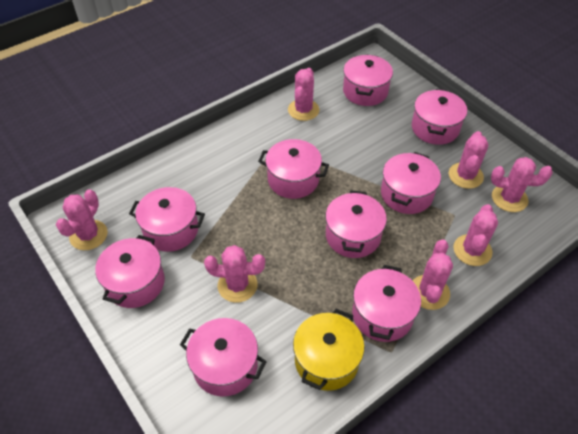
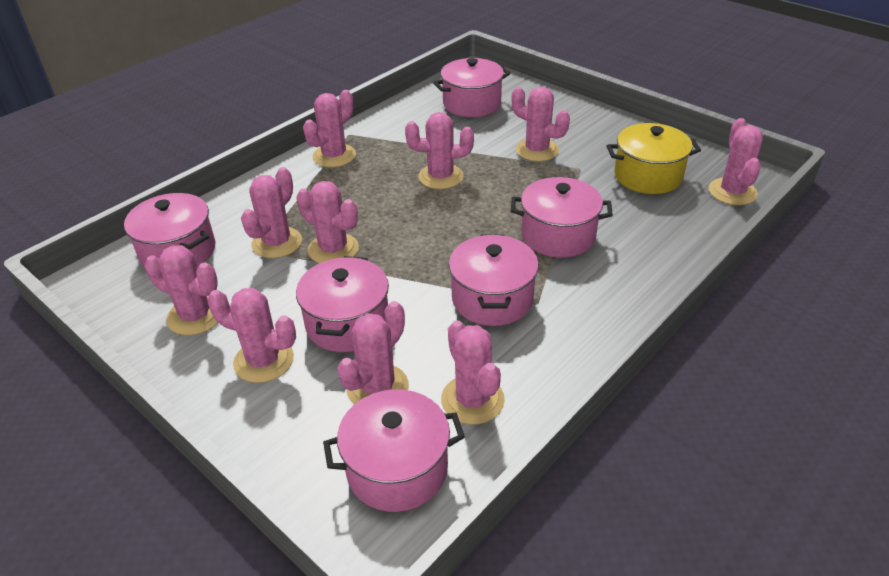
pink cactus: 7 -> 10
pink pot: 9 -> 6

